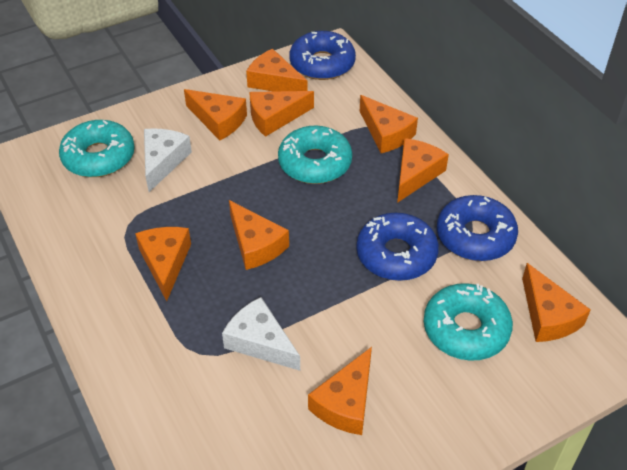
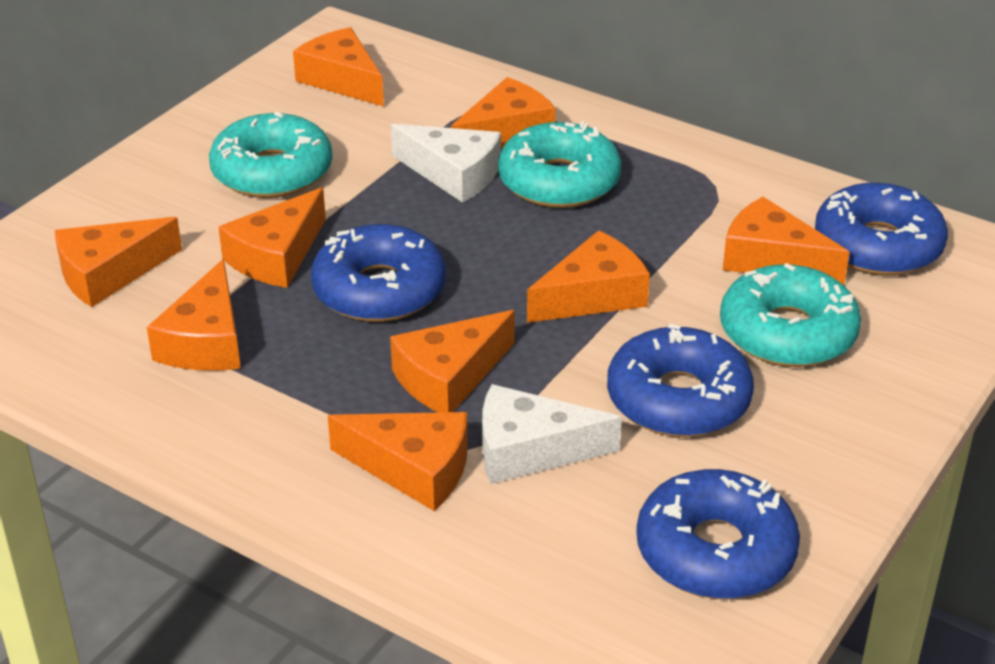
blue donut: 3 -> 4

